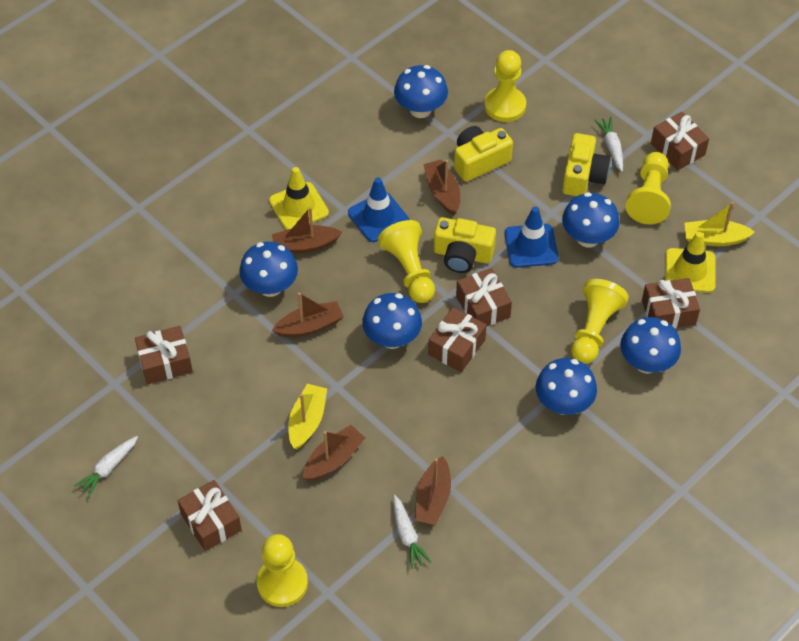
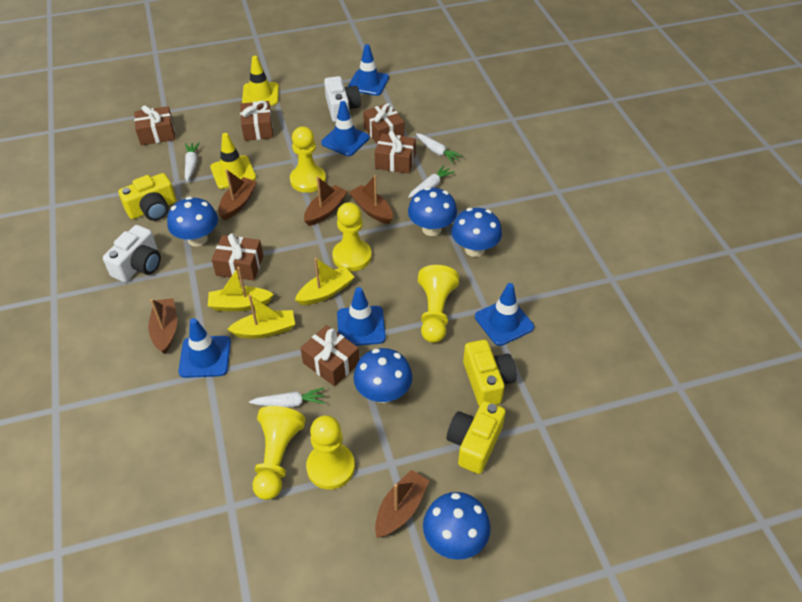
blue mushroom: 6 -> 5
blue traffic cone: 2 -> 5
white camera: 0 -> 2
white carrot: 3 -> 4
yellow boat: 2 -> 3

